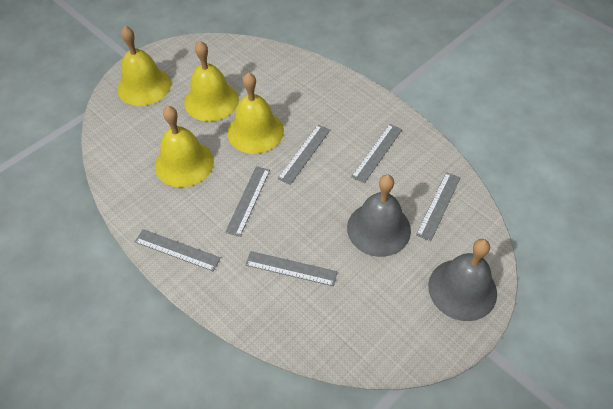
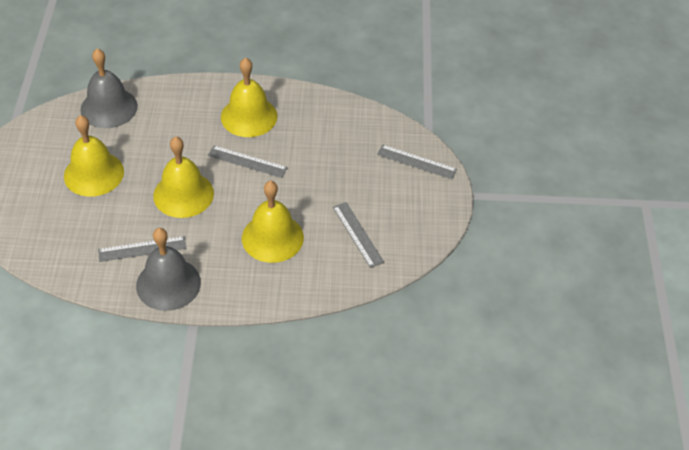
grey ruler: 6 -> 4

